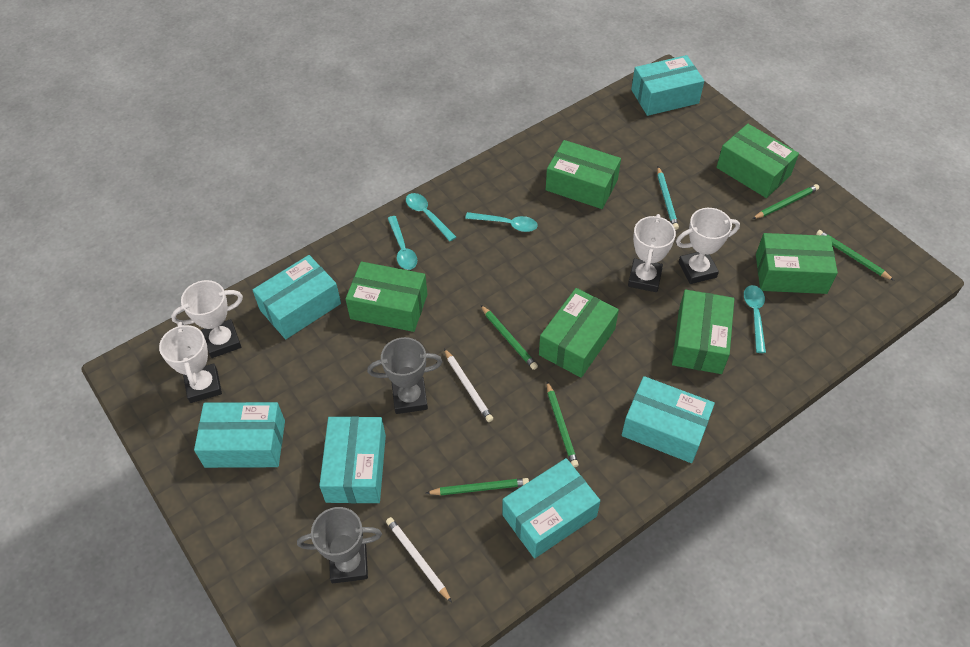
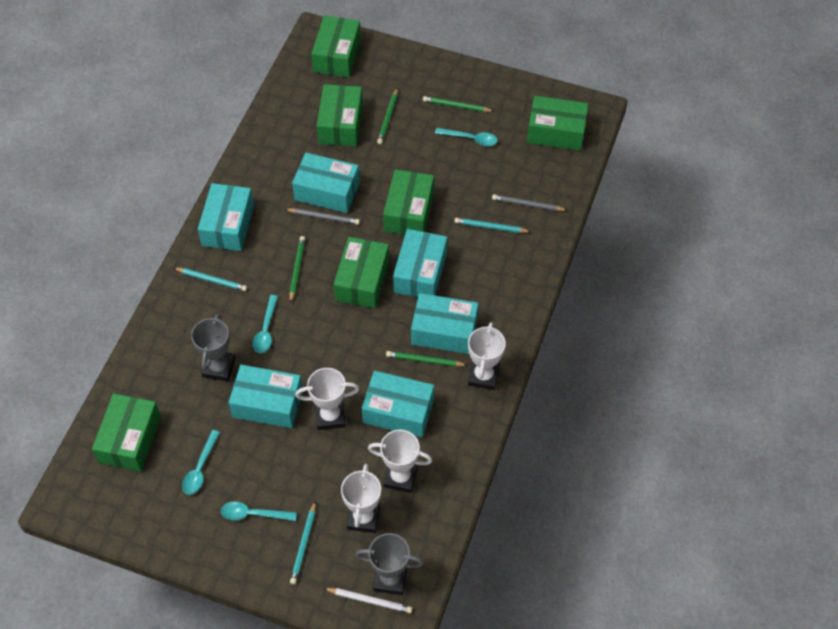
green pencil: 5 -> 4
grey pencil: 0 -> 2
turquoise pencil: 1 -> 3
white pencil: 2 -> 1

